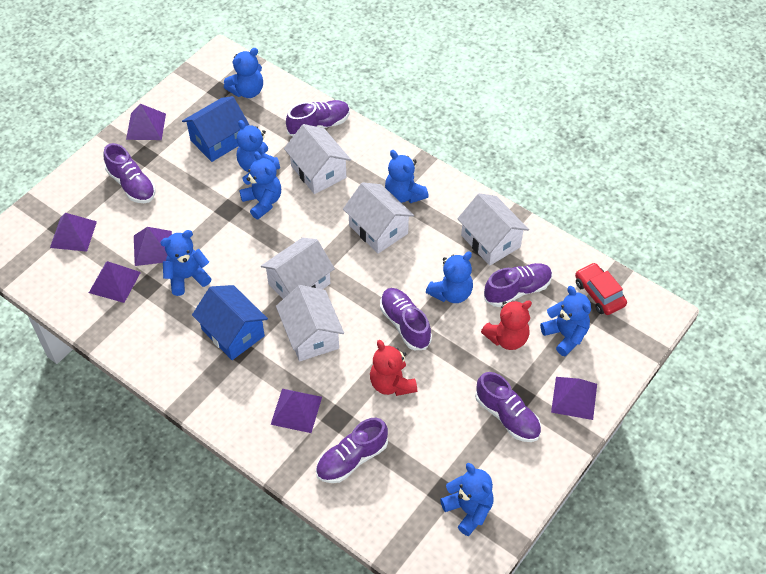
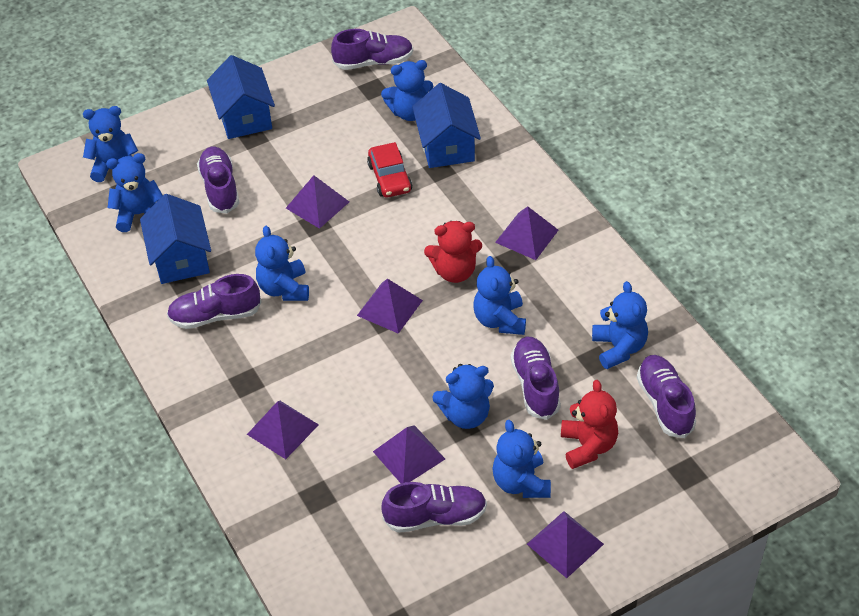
blue house: 2 -> 3
white house: 5 -> 0

